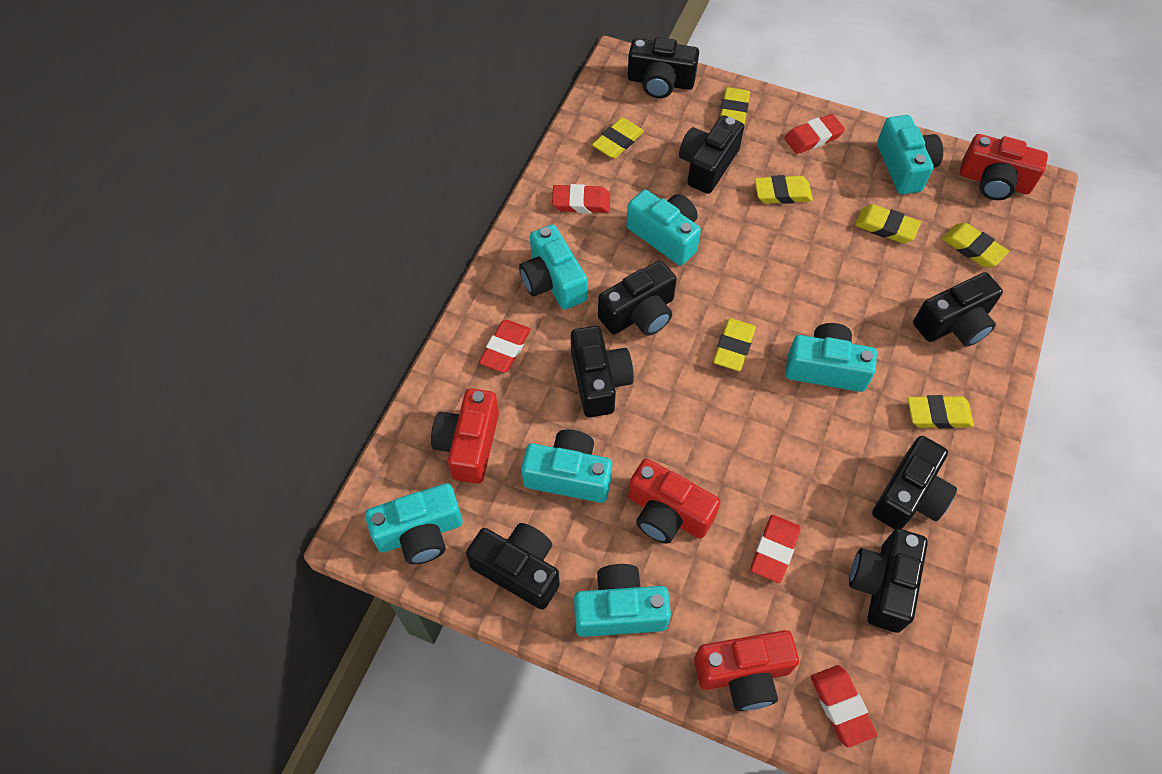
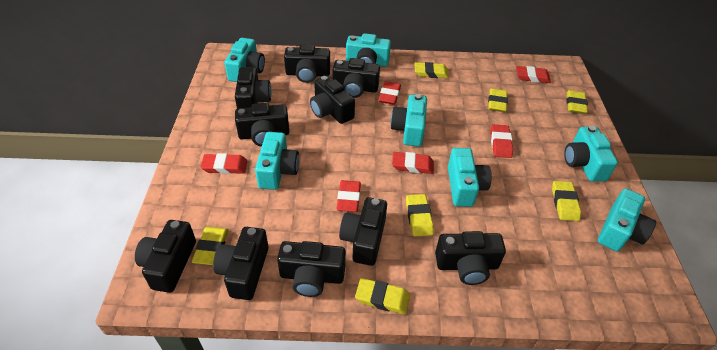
black camera: 8 -> 10
red camera: 4 -> 0
red eraser: 5 -> 6

